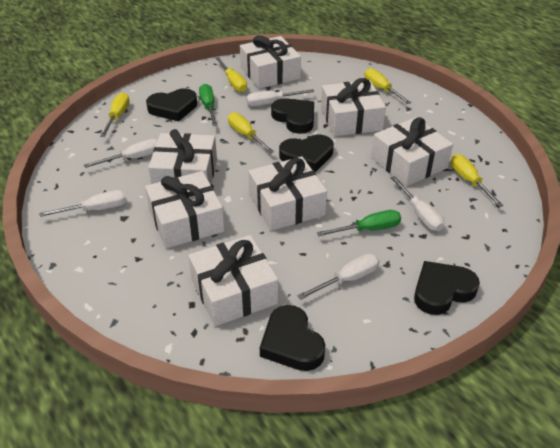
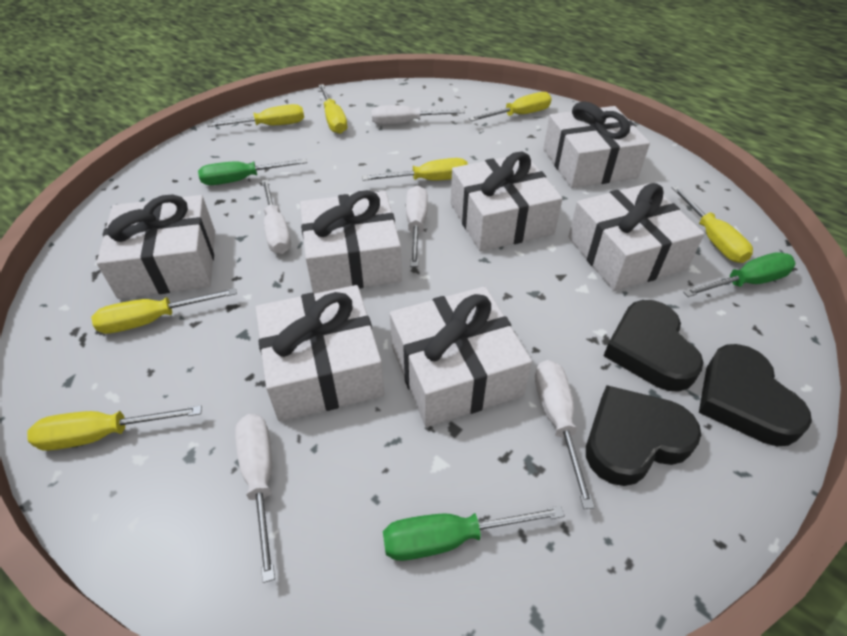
black heart: 5 -> 3
green screwdriver: 2 -> 3
yellow screwdriver: 5 -> 7

